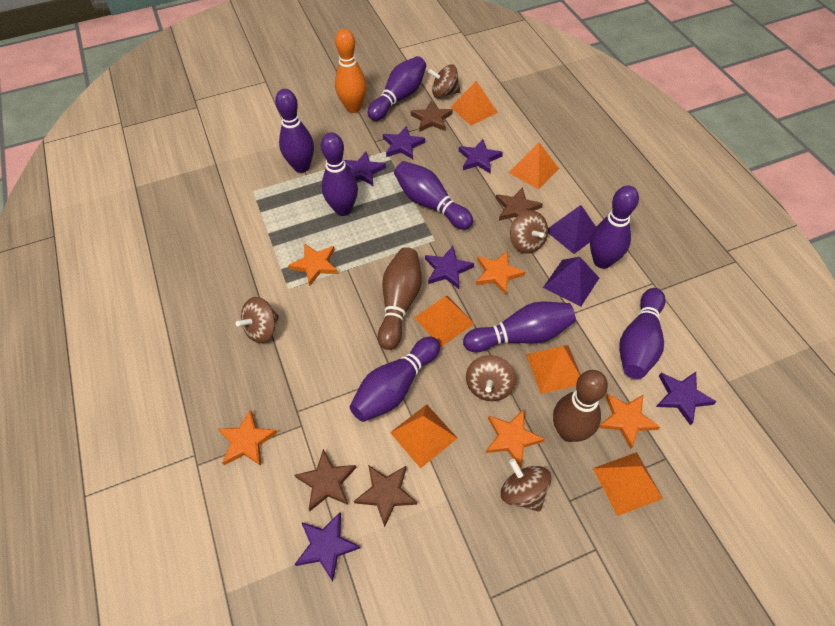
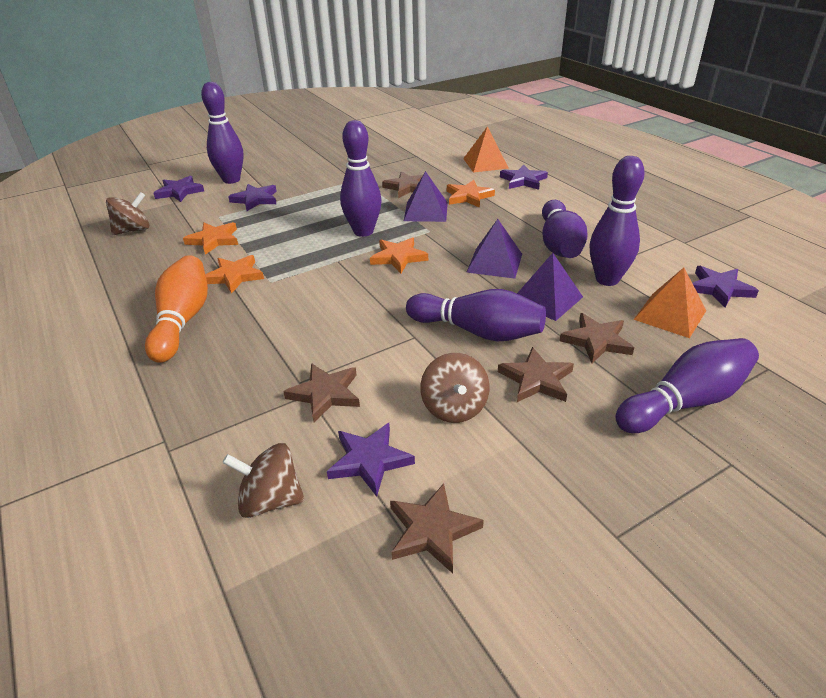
brown bowling pin: 2 -> 0
brown spinning top: 5 -> 3
brown star: 4 -> 5
orange pyramid: 6 -> 2
orange star: 5 -> 4
purple bowling pin: 8 -> 6
purple pyramid: 2 -> 3
purple star: 6 -> 5

